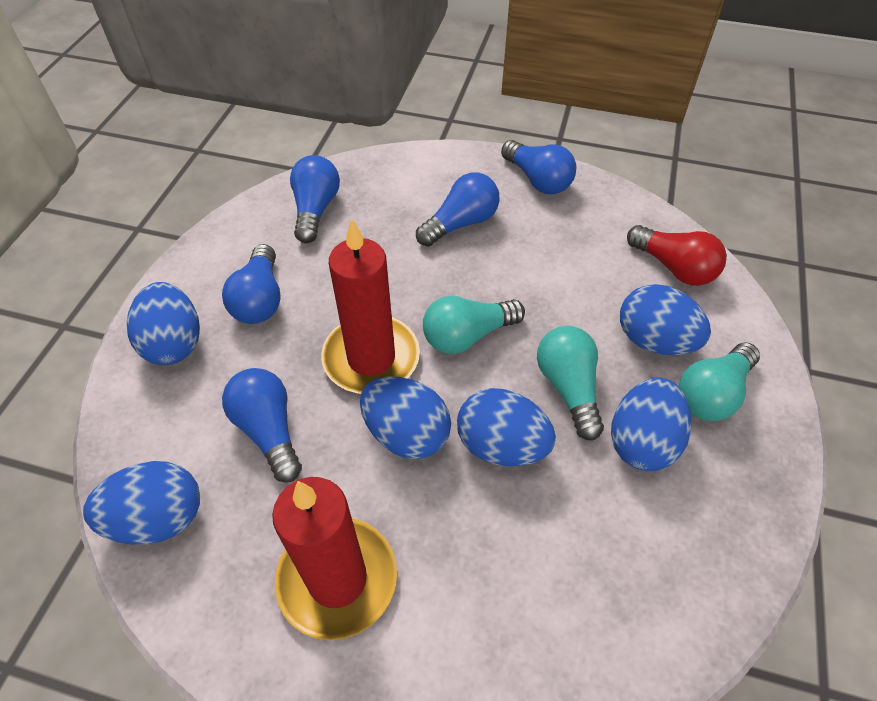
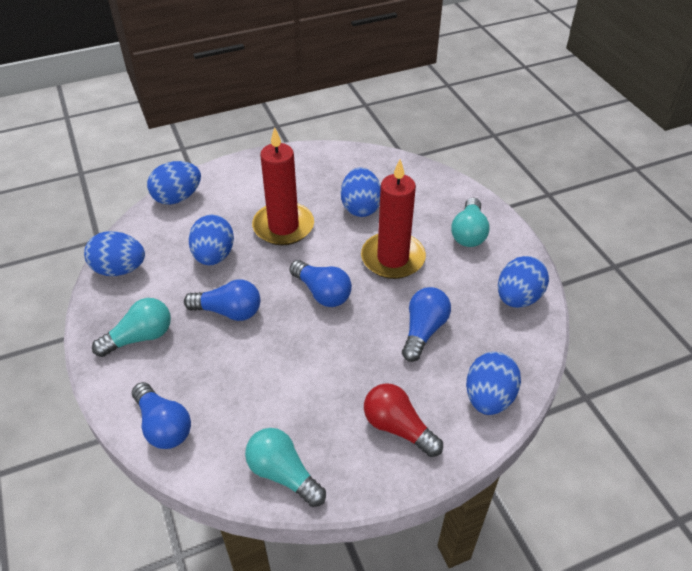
blue light bulb: 5 -> 4

